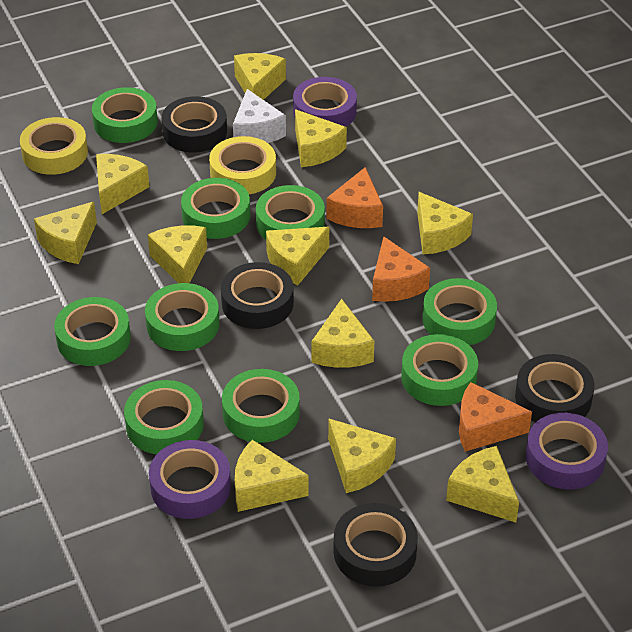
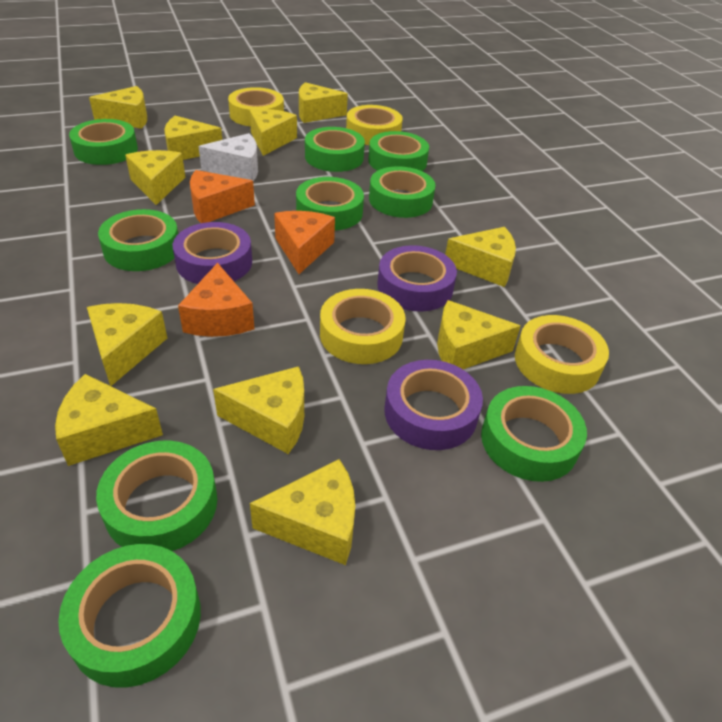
black tape: 4 -> 0
yellow tape: 2 -> 4

